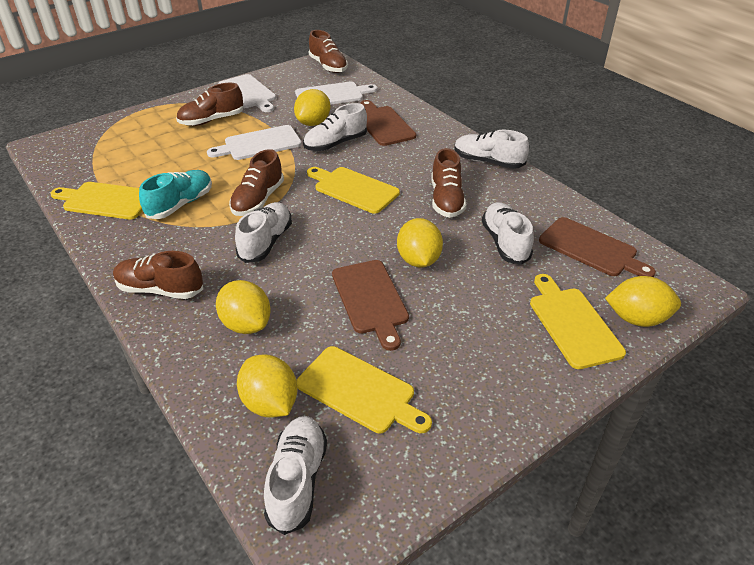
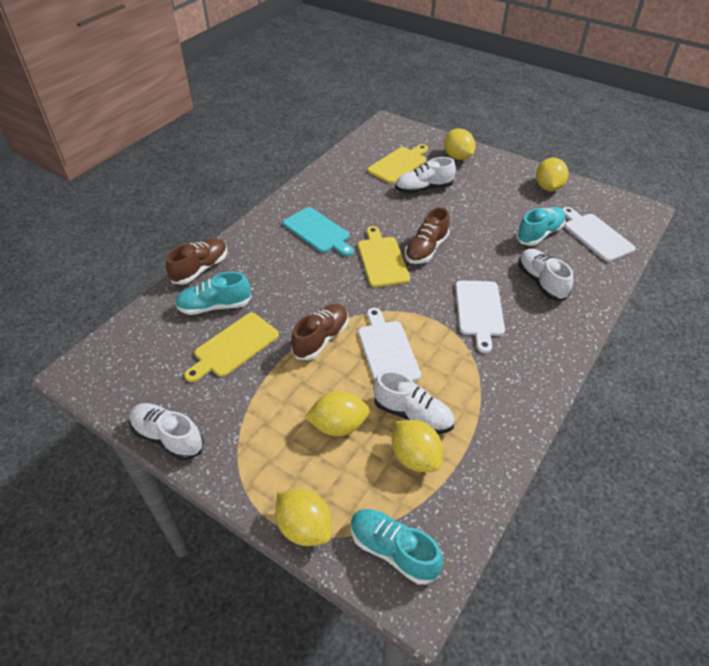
brown cutting board: 3 -> 0
brown shoe: 5 -> 3
turquoise cutting board: 0 -> 1
turquoise shoe: 1 -> 3
white shoe: 5 -> 4
yellow cutting board: 4 -> 3

